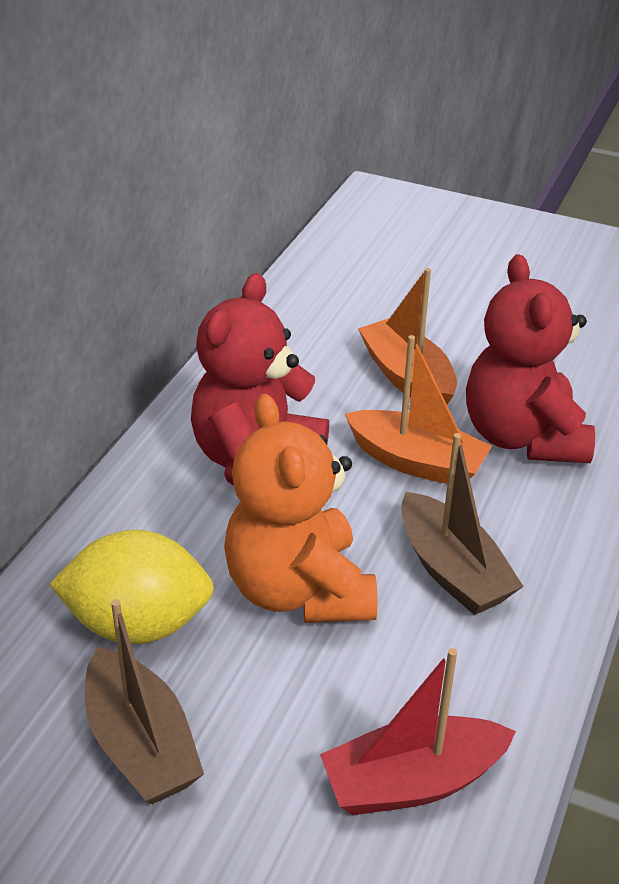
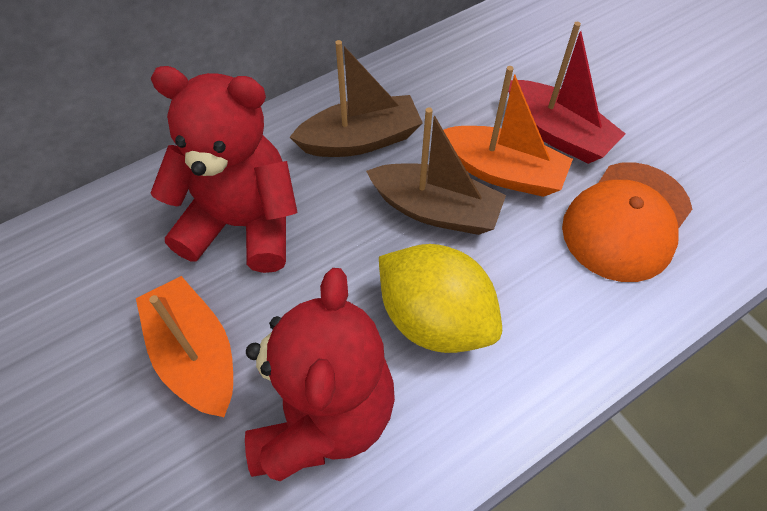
orange cap: 0 -> 1
orange teddy bear: 1 -> 0

